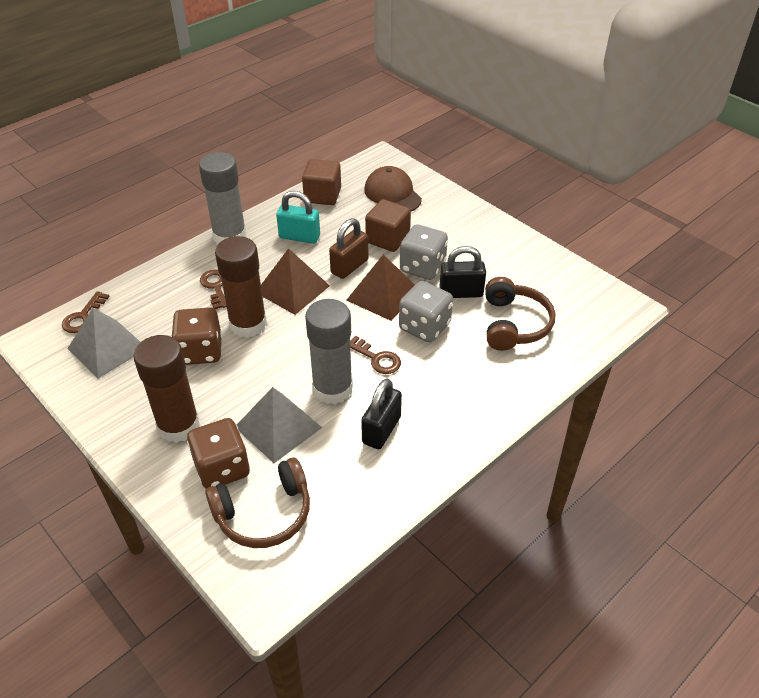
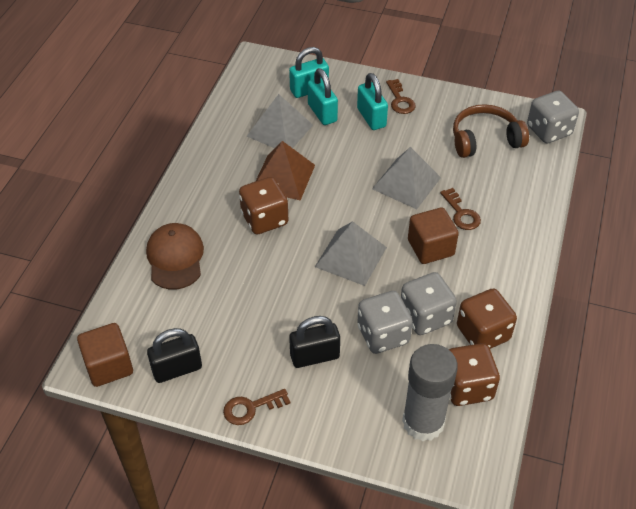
brown dice: 2 -> 3
brown glue stick: 2 -> 0
brown headphones: 2 -> 1
brown padlock: 1 -> 0
brown pyramid: 2 -> 1
grey dice: 2 -> 3
grey glue stick: 2 -> 1
grey pyramid: 2 -> 3
turquoise padlock: 1 -> 3

